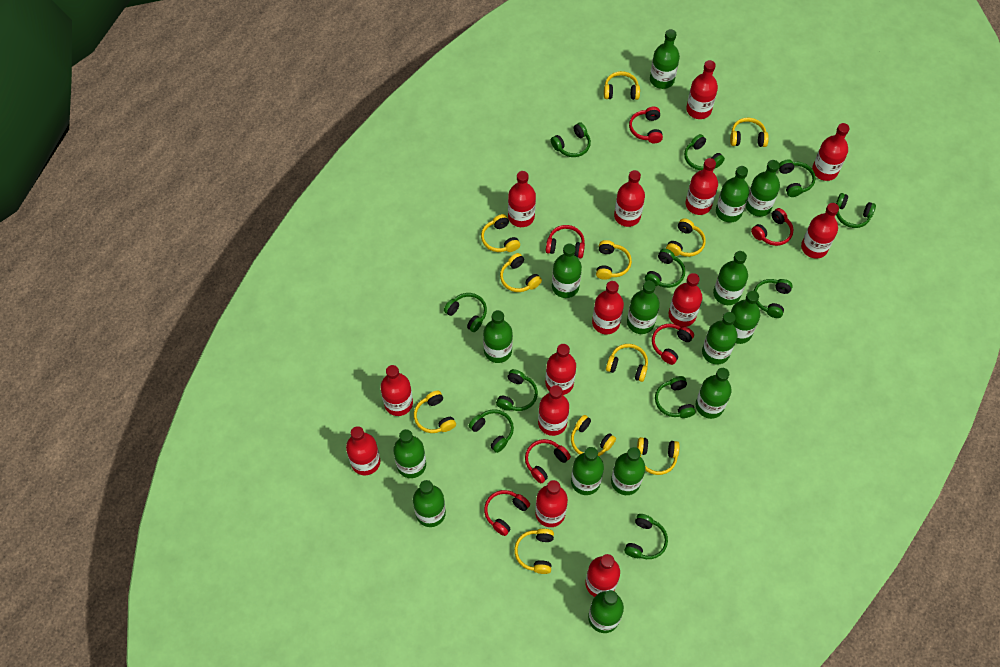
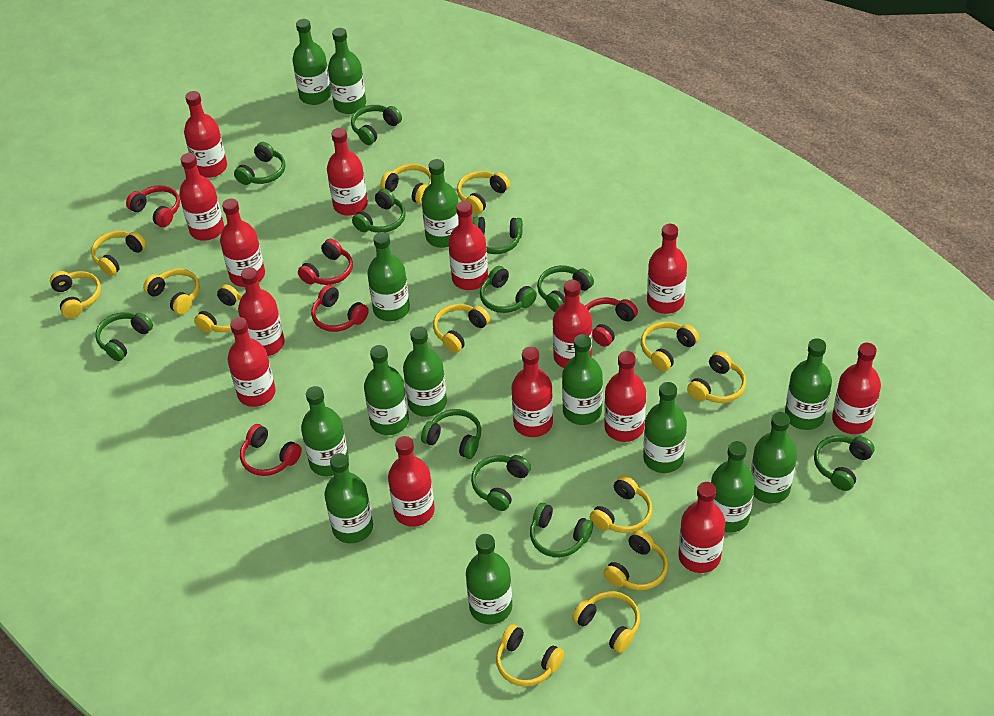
green bottle: 15 -> 14
red headphones: 6 -> 5
yellow headphones: 11 -> 13

